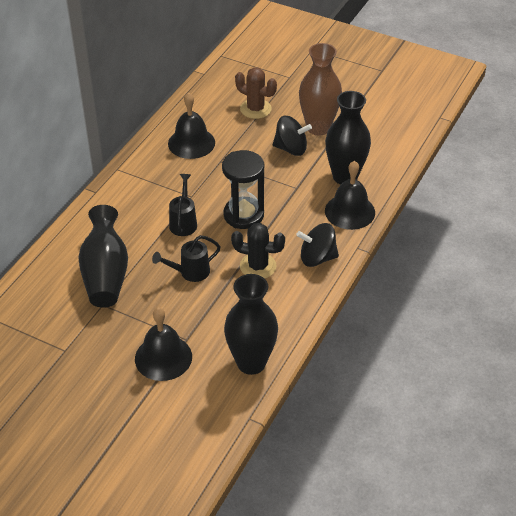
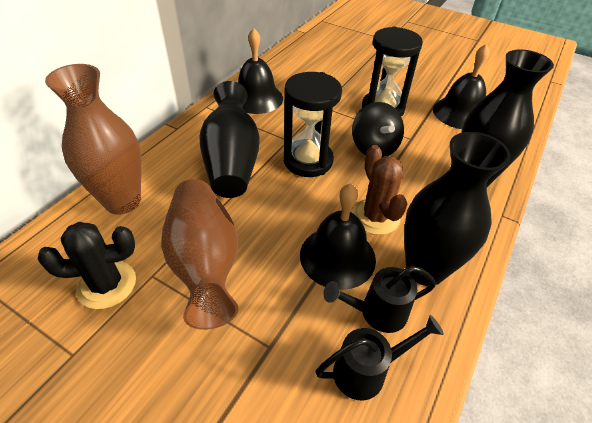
black hourglass: 1 -> 2
black spinning top: 2 -> 1
brown vase: 1 -> 2

